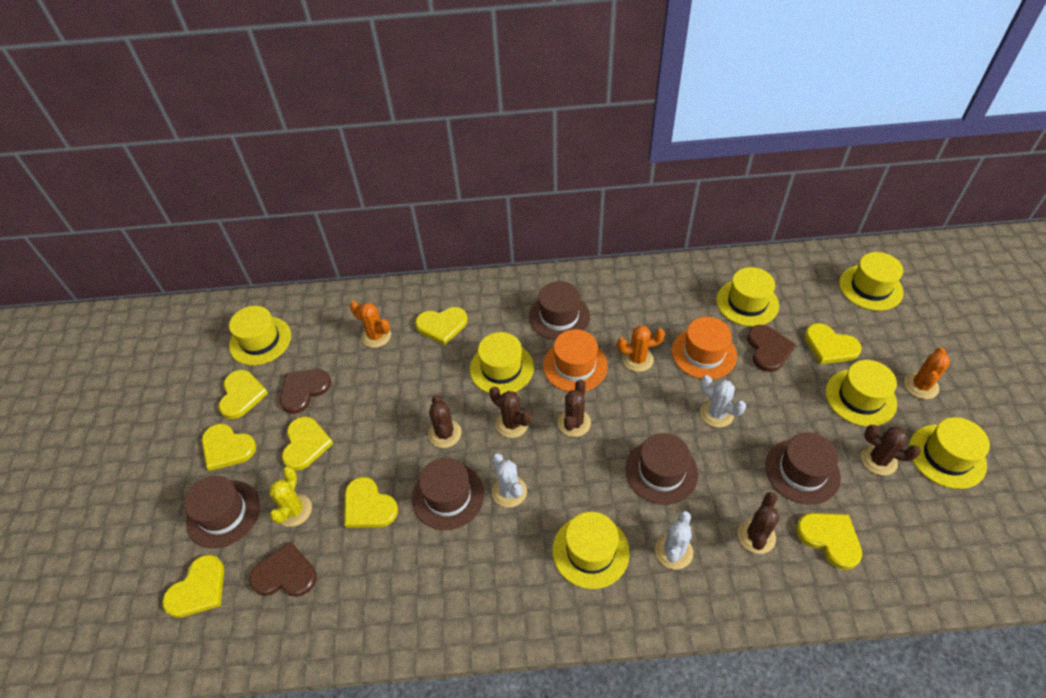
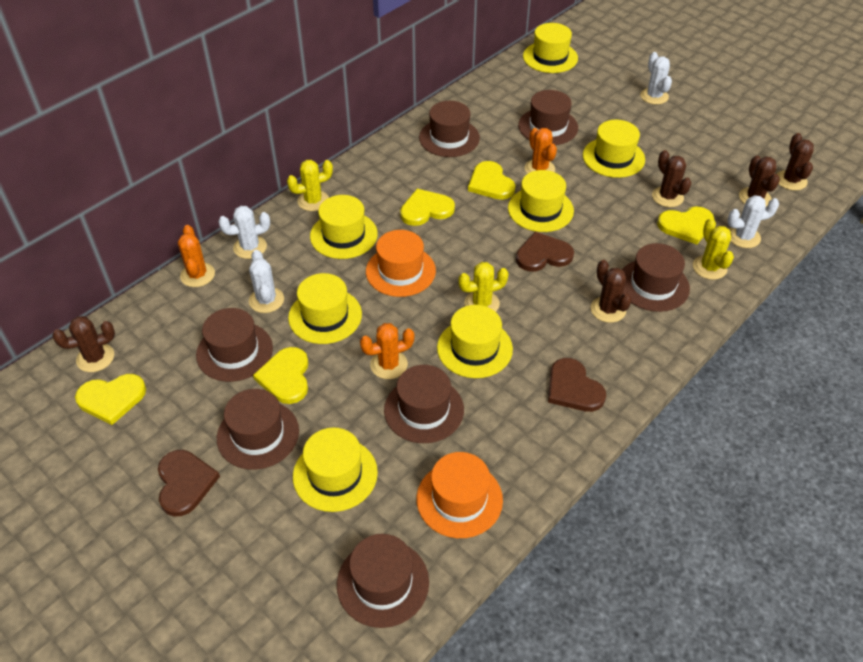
brown hat: 5 -> 7
white cactus: 3 -> 4
yellow cactus: 1 -> 3
yellow heart: 8 -> 5

